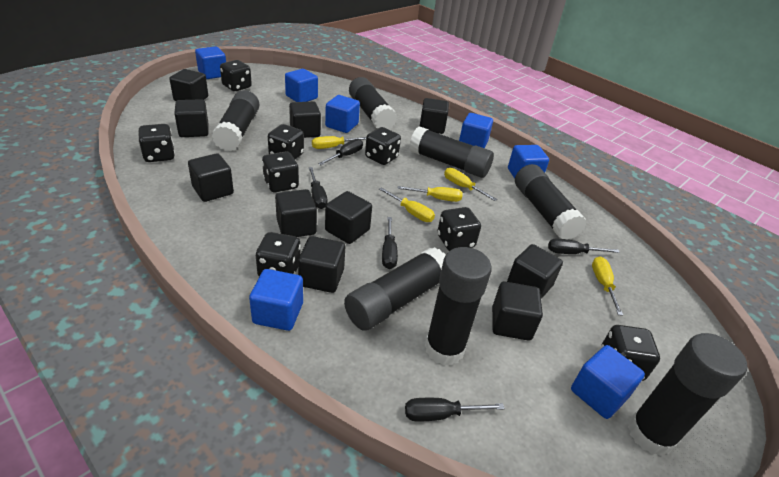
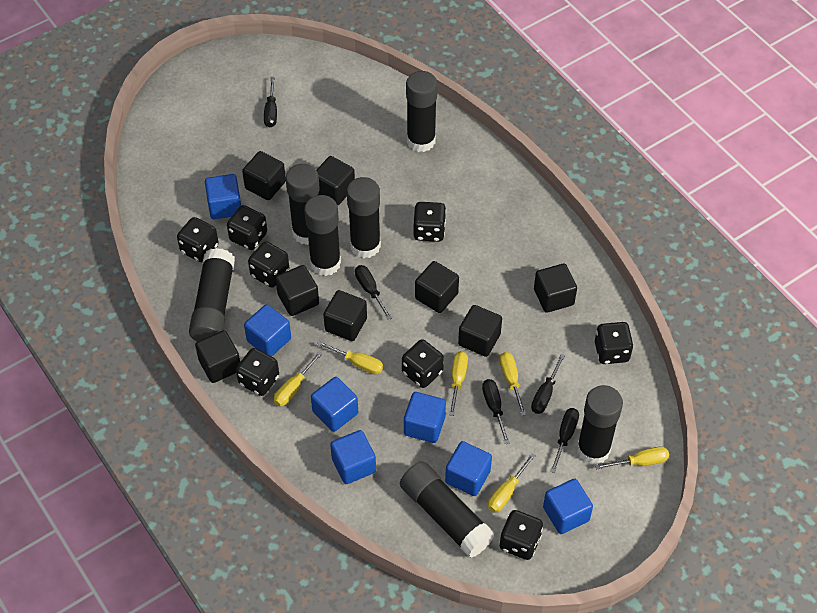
black cube: 10 -> 8
yellow screwdriver: 5 -> 6

